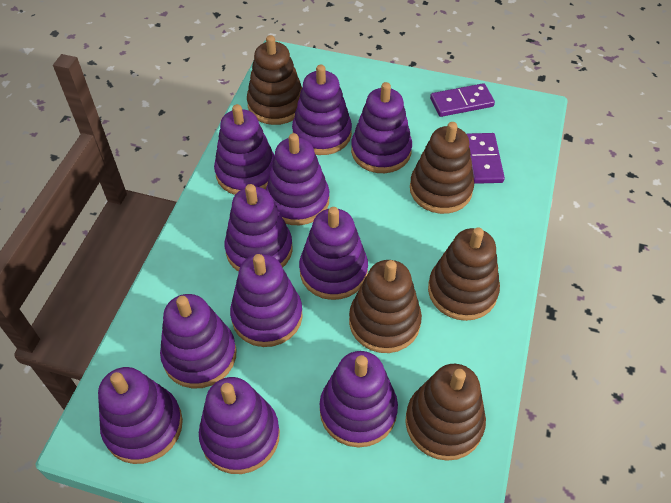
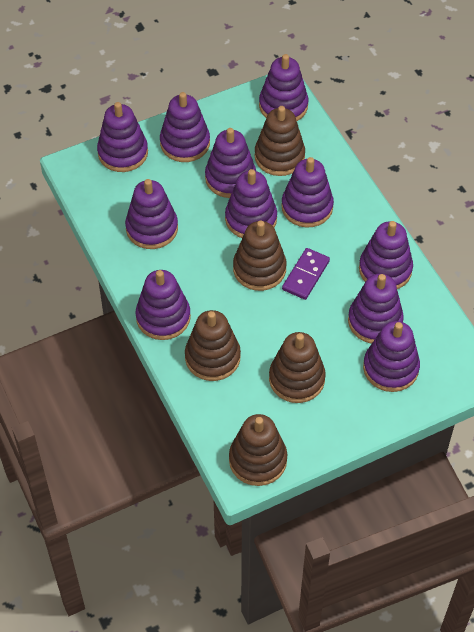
purple domino: 2 -> 1

